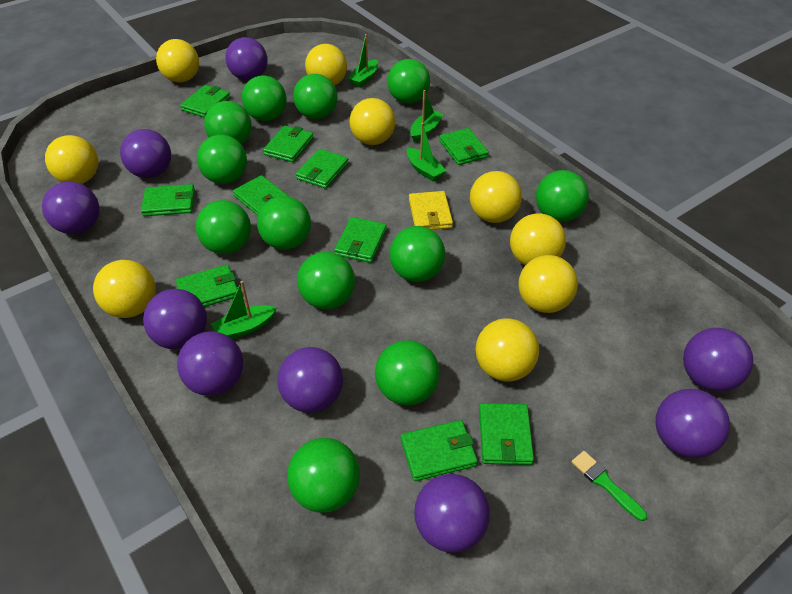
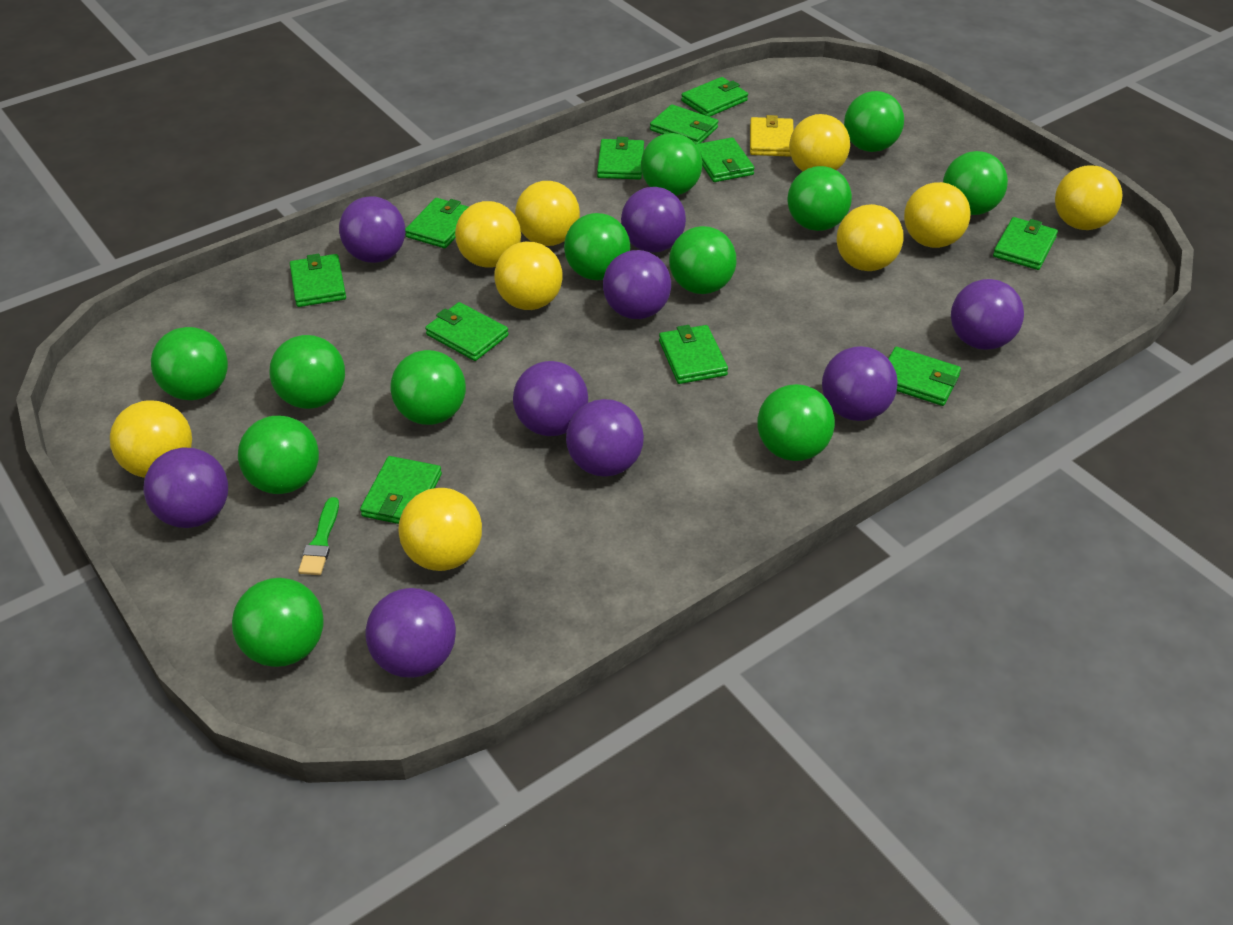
green boat: 4 -> 0
green wallet: 10 -> 11

